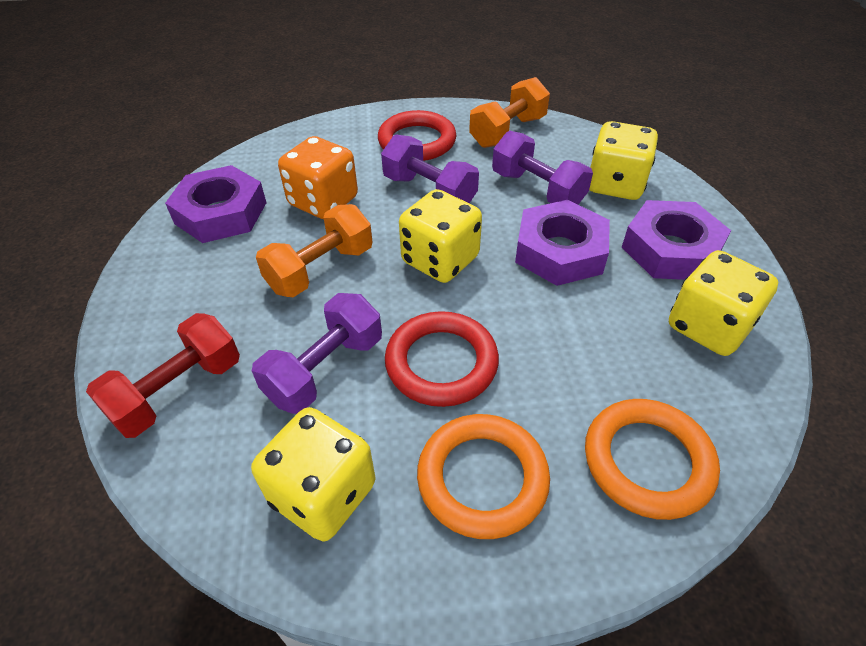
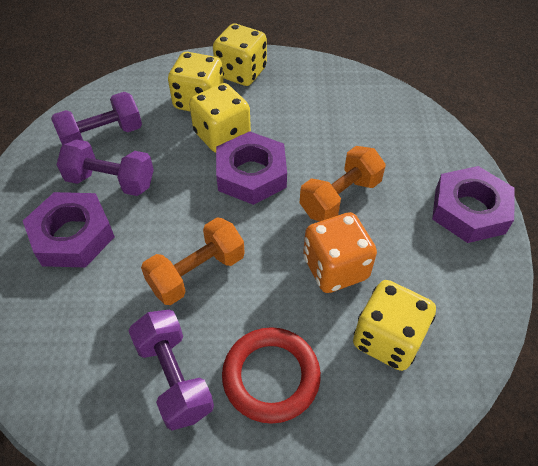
orange ring: 2 -> 0
red dumbbell: 1 -> 0
red ring: 2 -> 1

